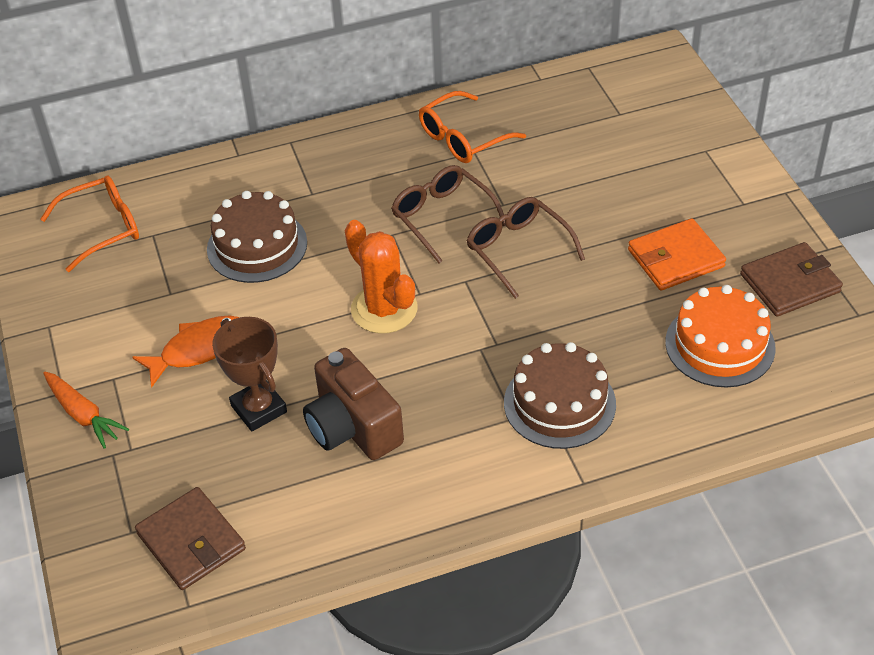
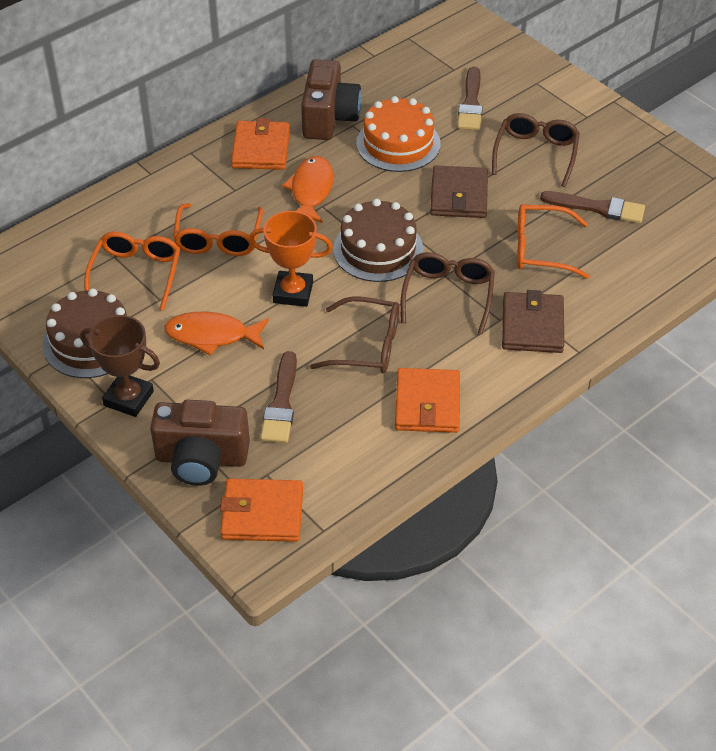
brown brush: 0 -> 3
brown camera: 1 -> 2
brown glasses: 2 -> 3
orange cactus: 1 -> 0
orange carrot: 1 -> 0
orange fish: 1 -> 2
orange glasses: 2 -> 3
orange trophy: 0 -> 1
orange wallet: 1 -> 3

